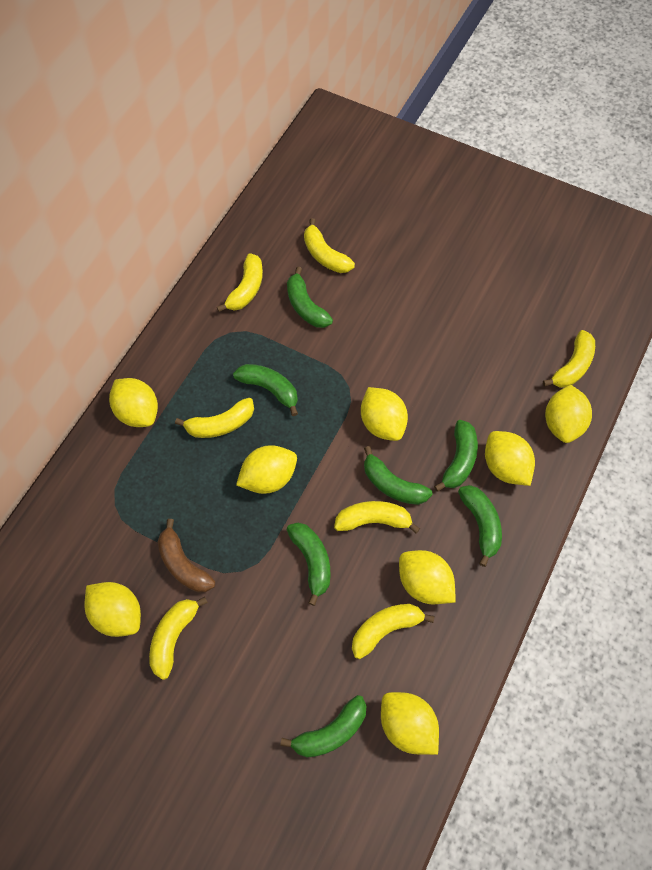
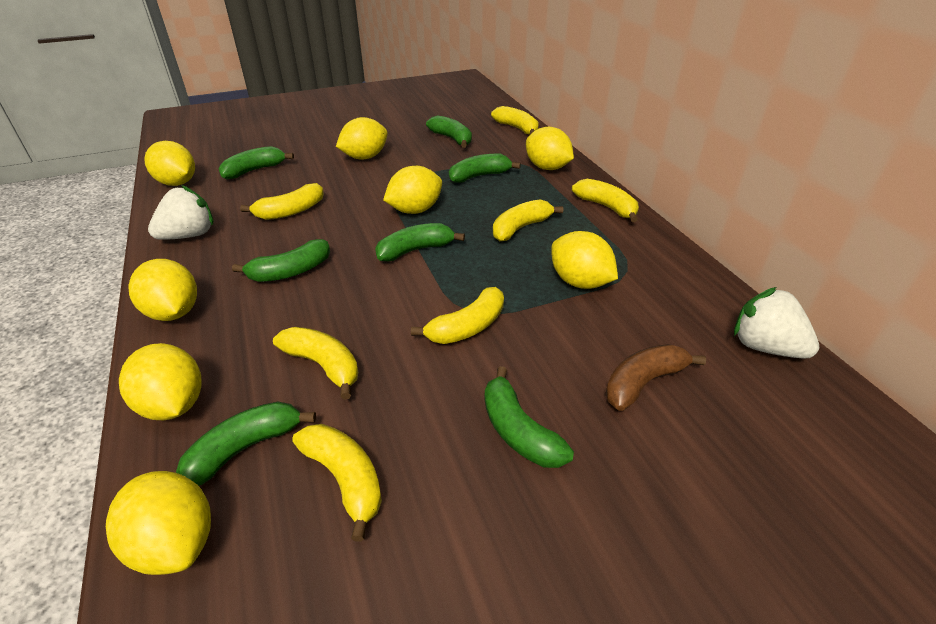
white strawberry: 0 -> 2

